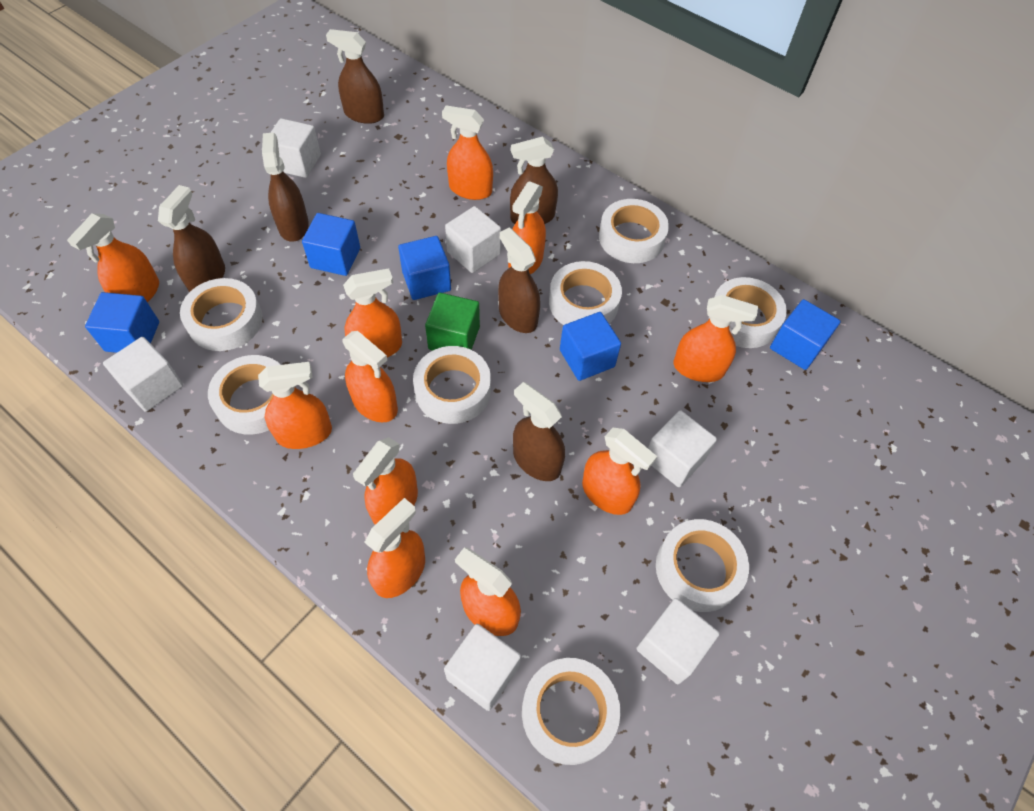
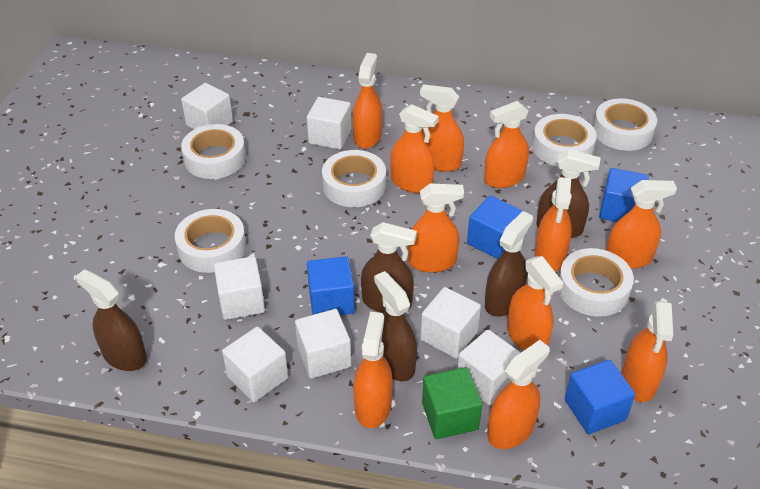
blue cube: 5 -> 4
brown spray bottle: 6 -> 5
white cube: 6 -> 7
white tape: 8 -> 6

